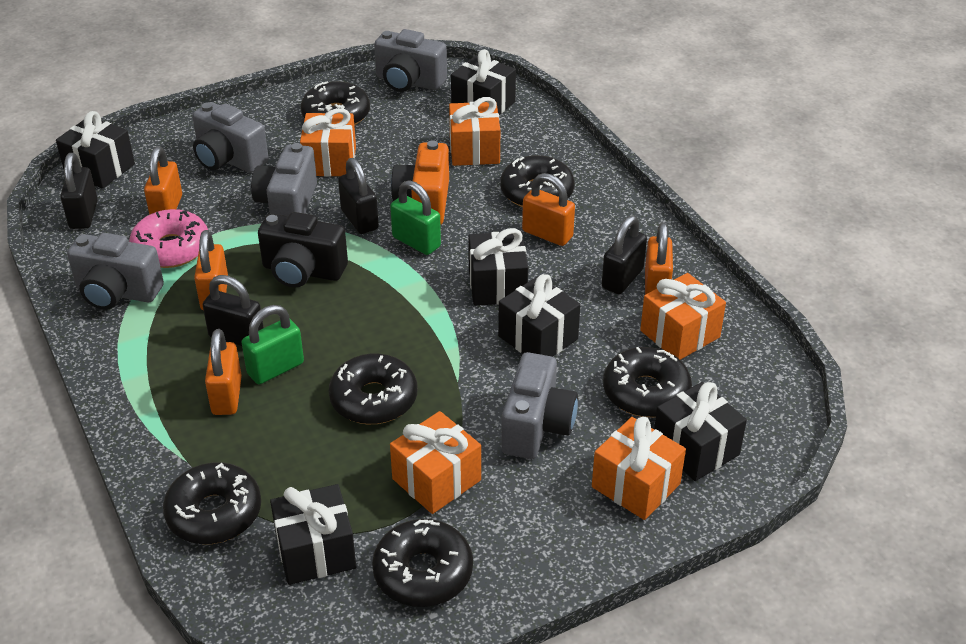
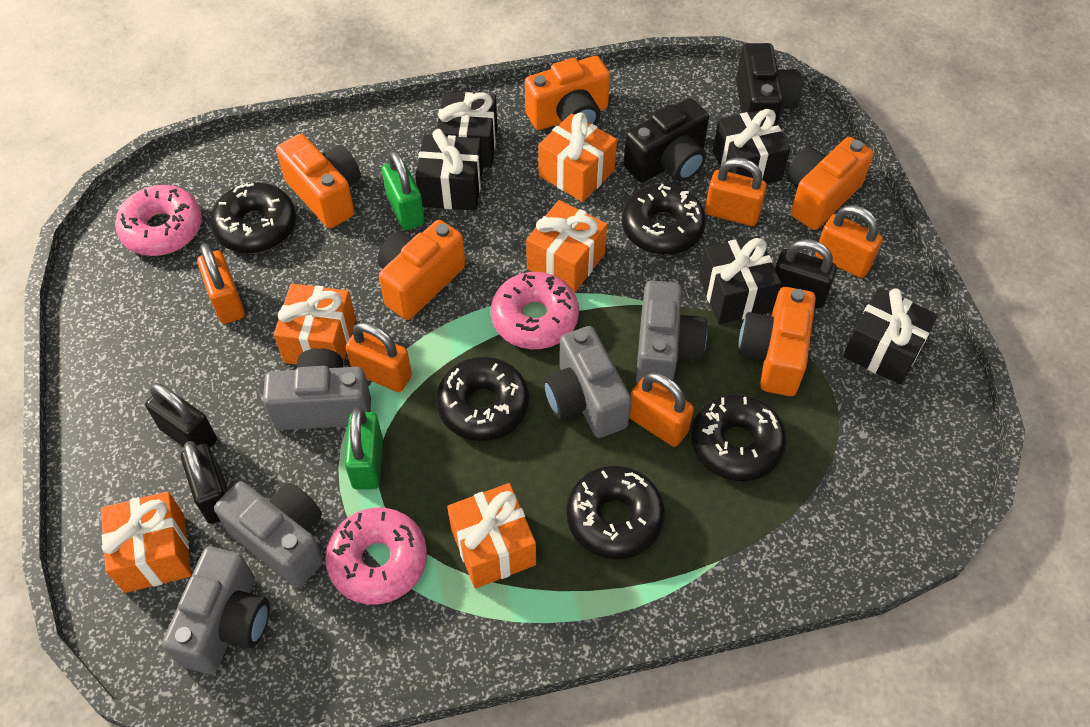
black camera: 1 -> 2
black donut: 6 -> 5
black gift: 6 -> 5
black padlock: 4 -> 3
orange camera: 1 -> 5
pink donut: 1 -> 3

